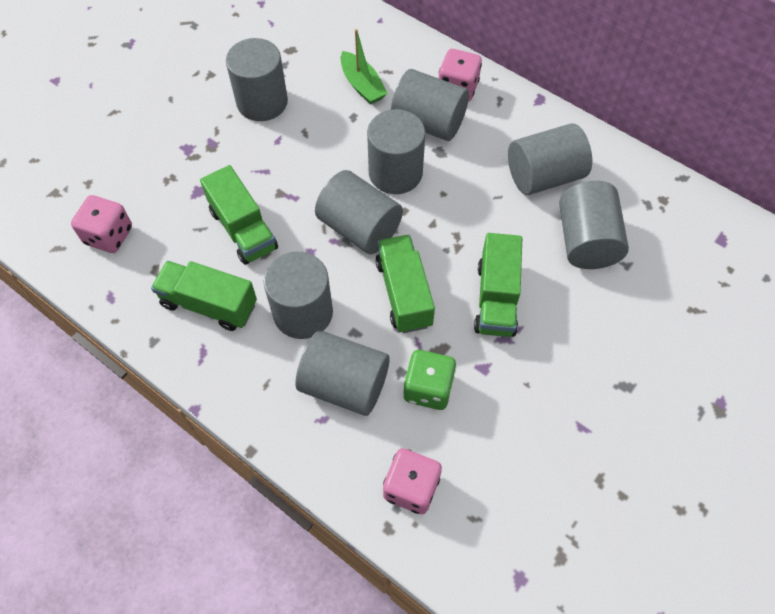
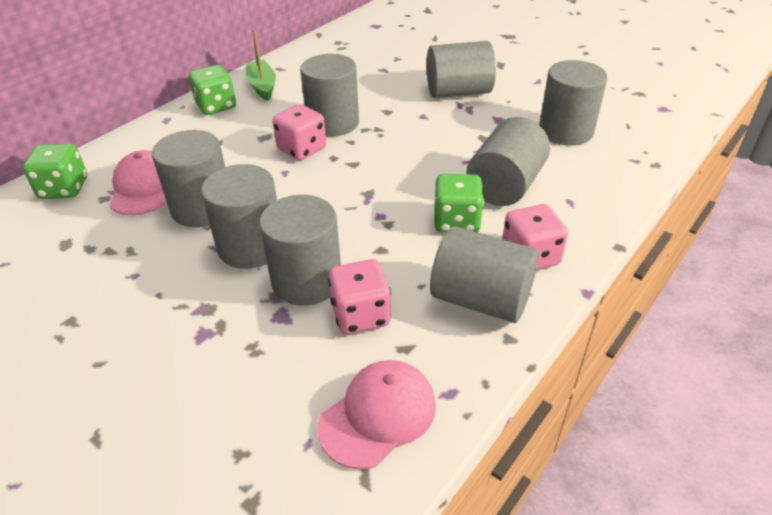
green dice: 1 -> 3
green truck: 4 -> 0
pink cap: 0 -> 2

